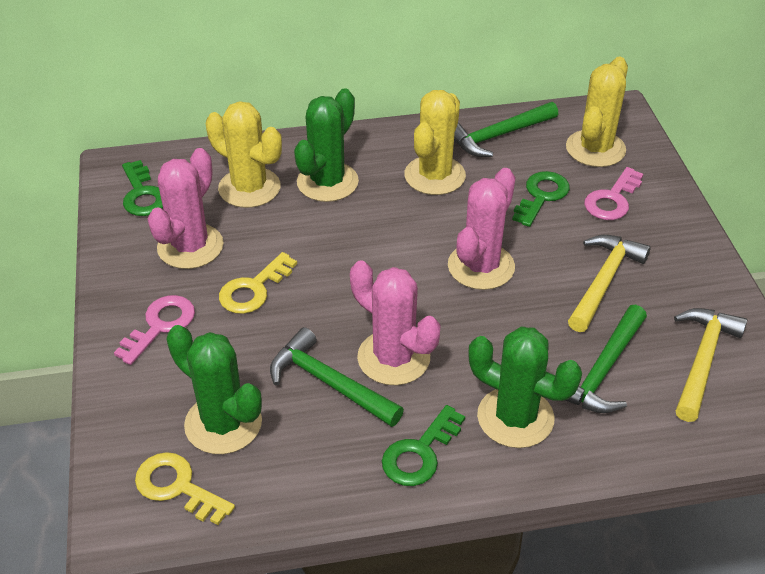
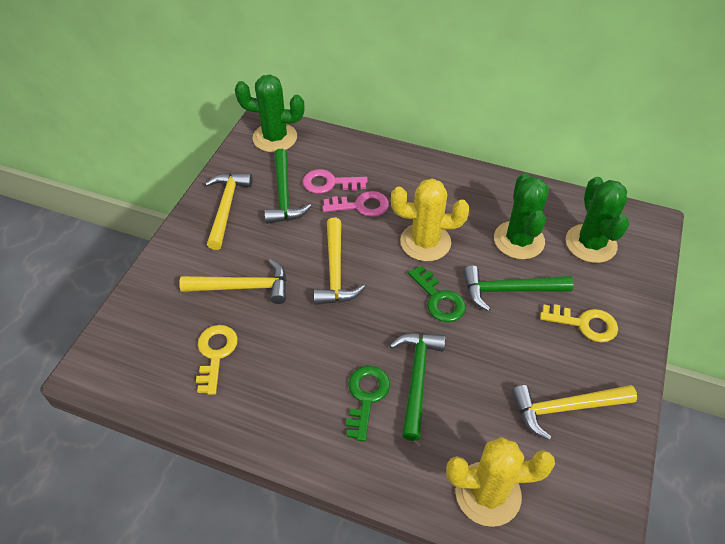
green key: 3 -> 2
pink cactus: 3 -> 0
yellow cactus: 3 -> 2
yellow hammer: 2 -> 4

